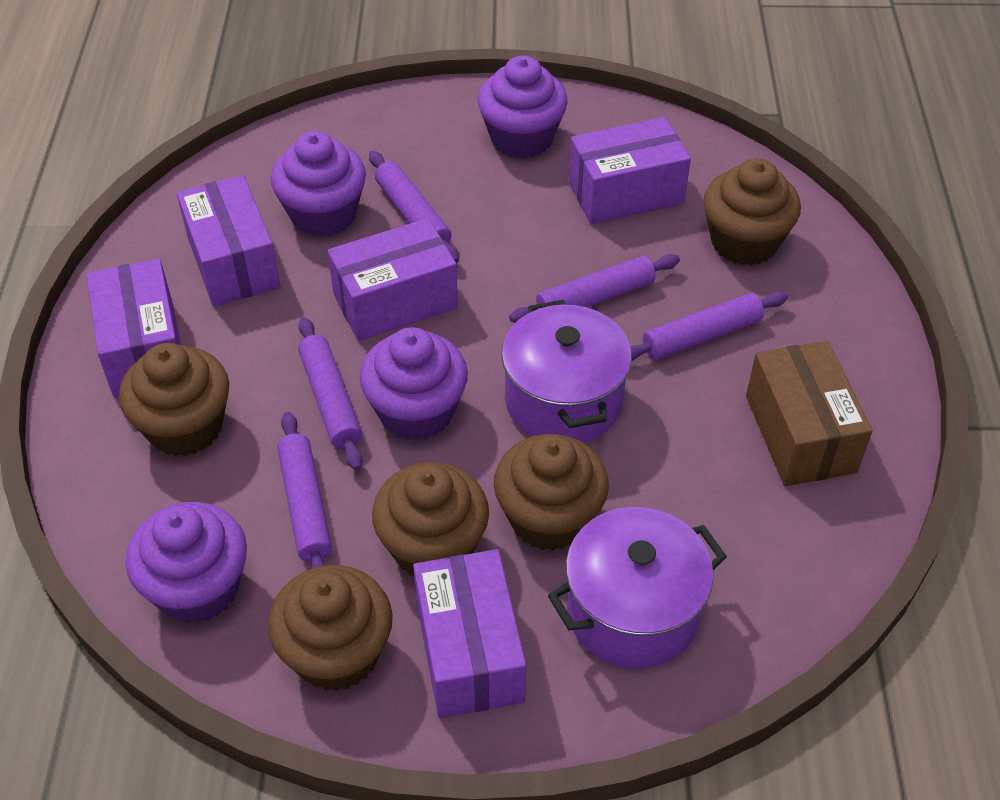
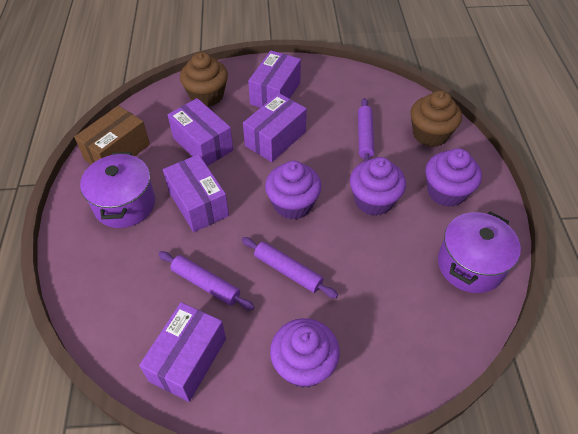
brown cupcake: 5 -> 2
purple rolling pin: 5 -> 3

